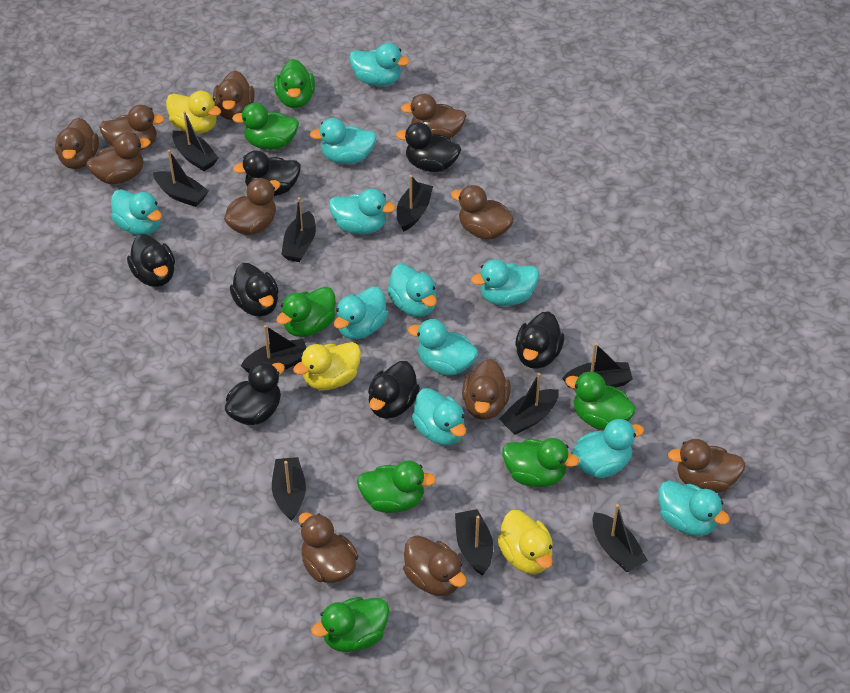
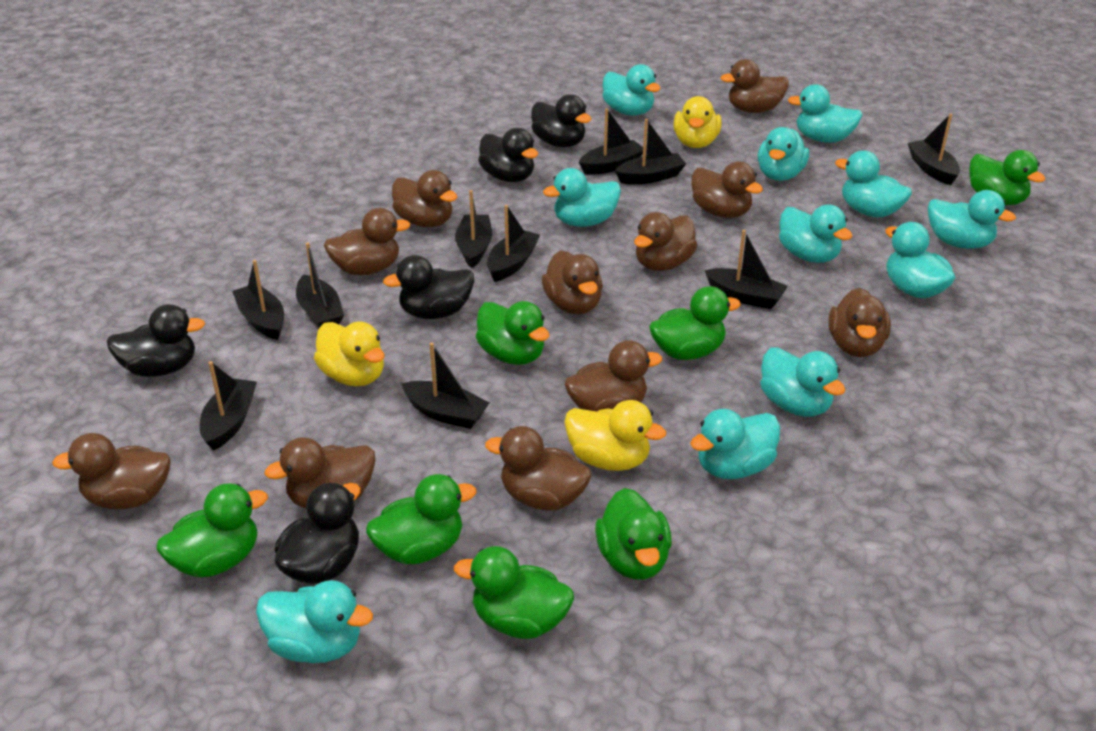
black duck: 7 -> 5

